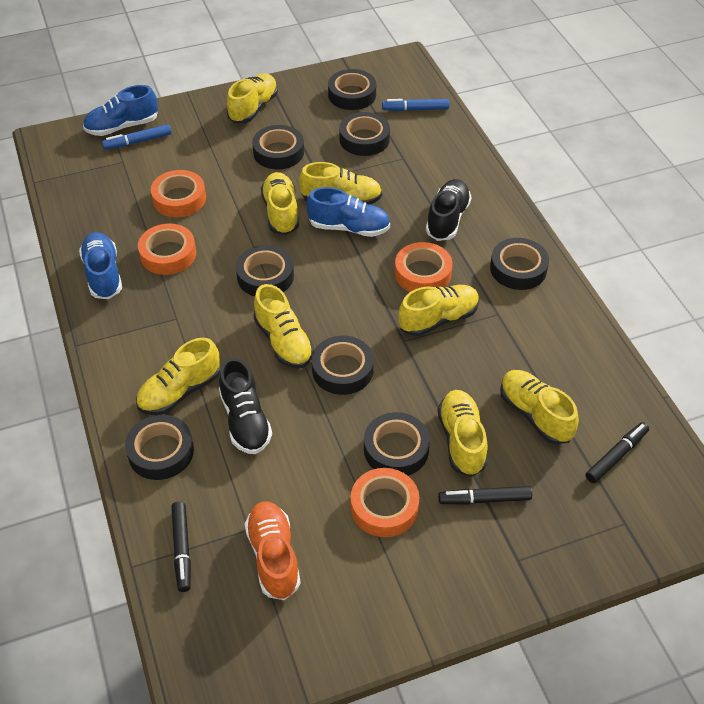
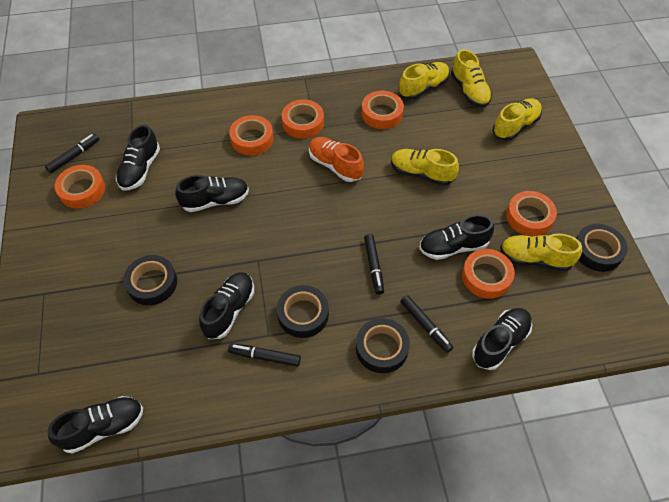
black marker: 3 -> 4
black shoe: 2 -> 6
black tape: 8 -> 4
blue marker: 2 -> 0
blue shoe: 3 -> 0
orange tape: 4 -> 6
yellow shoe: 8 -> 5

